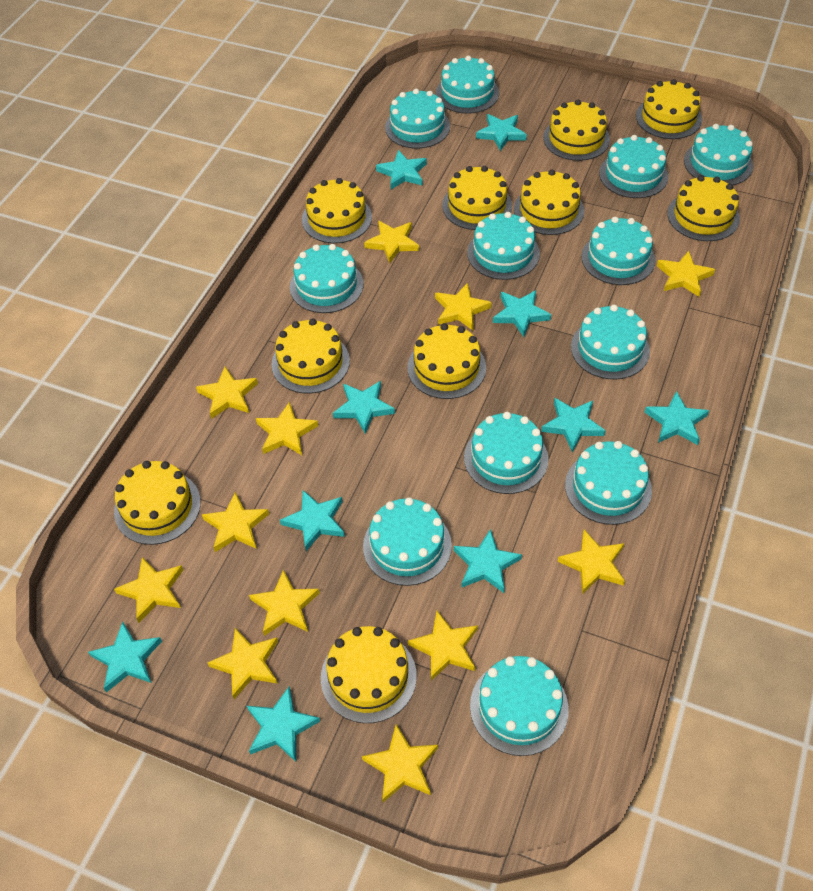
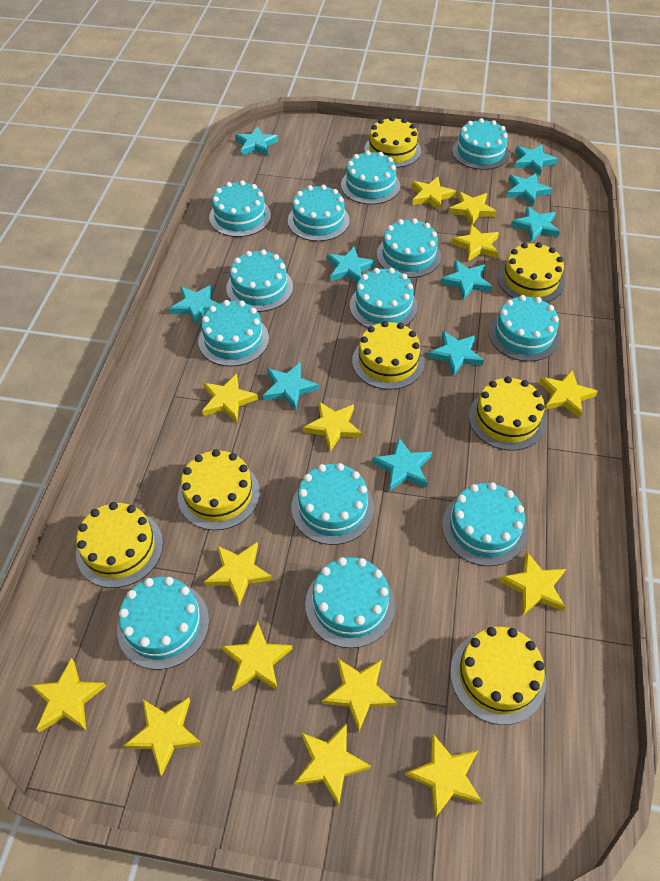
turquoise cake: 12 -> 13
yellow cake: 10 -> 7
yellow star: 12 -> 14

